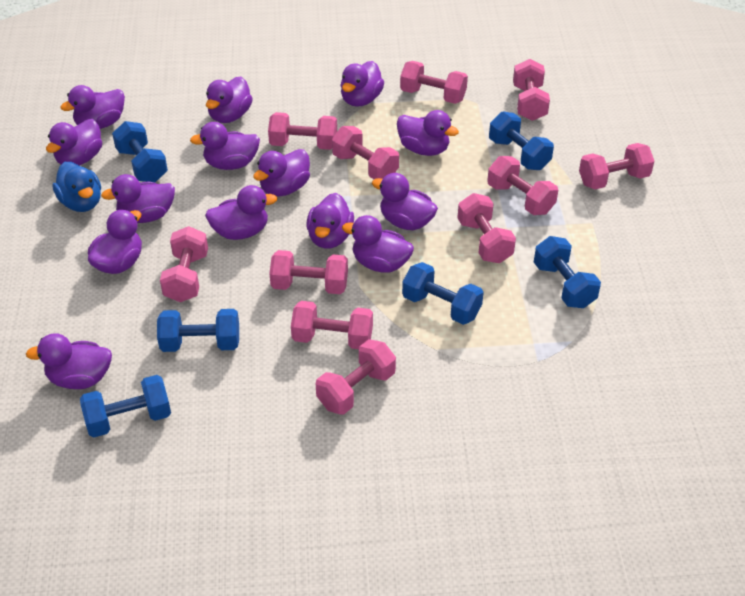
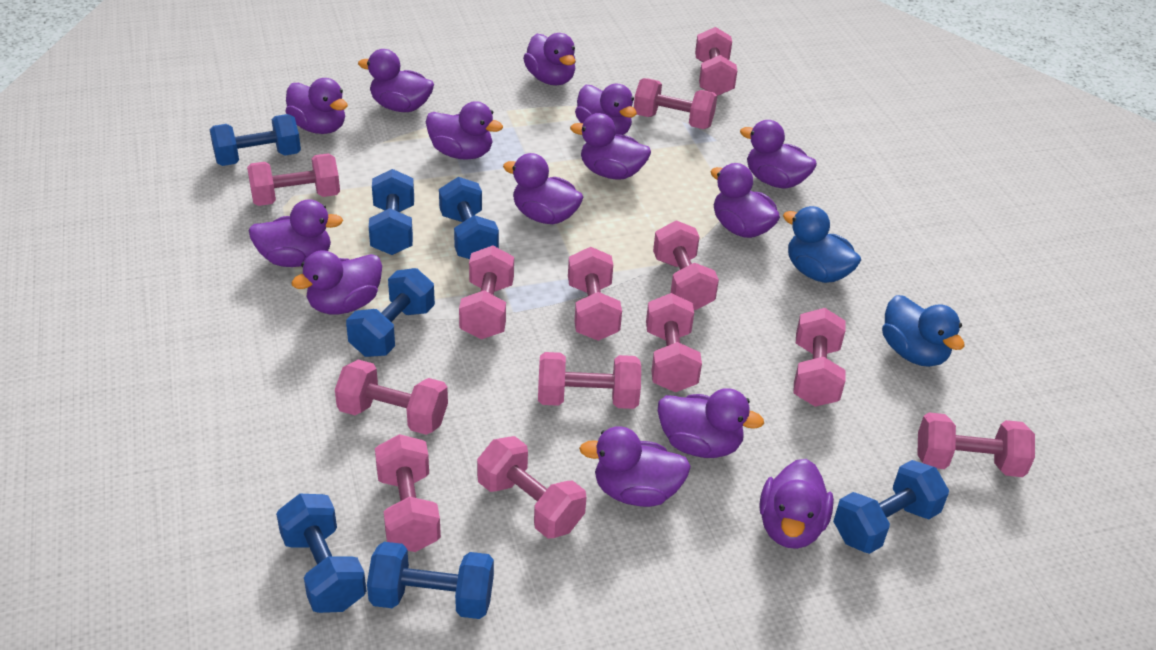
blue duck: 1 -> 2
blue dumbbell: 6 -> 7
pink dumbbell: 11 -> 13

